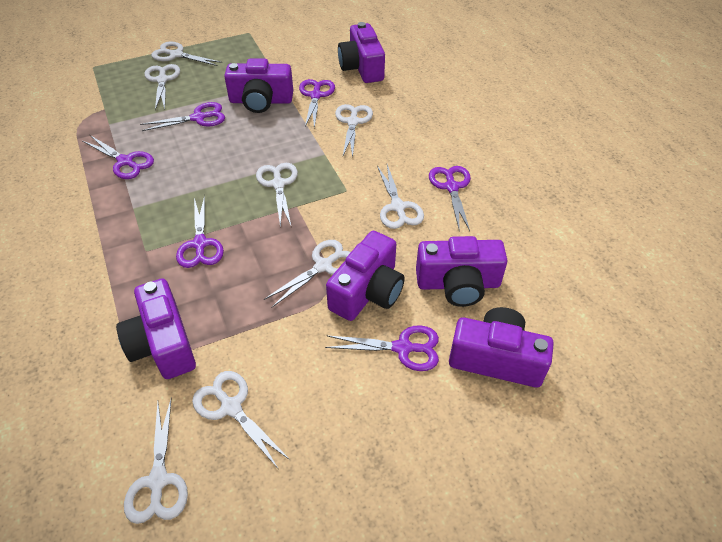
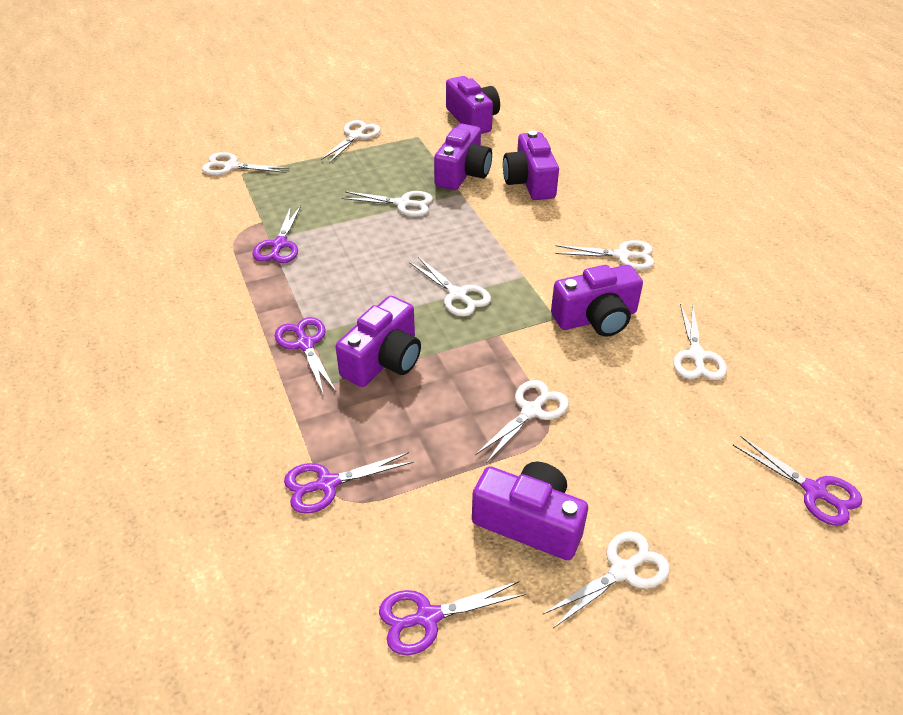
purple scissors: 6 -> 5

